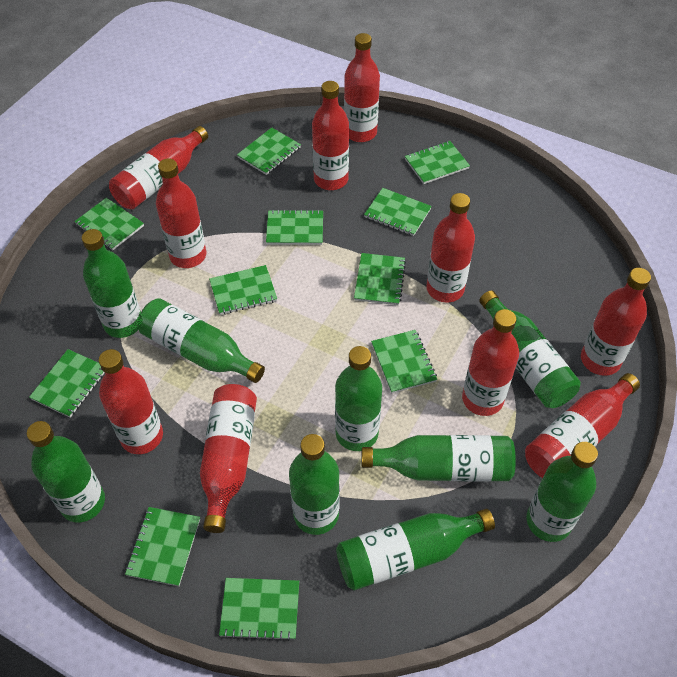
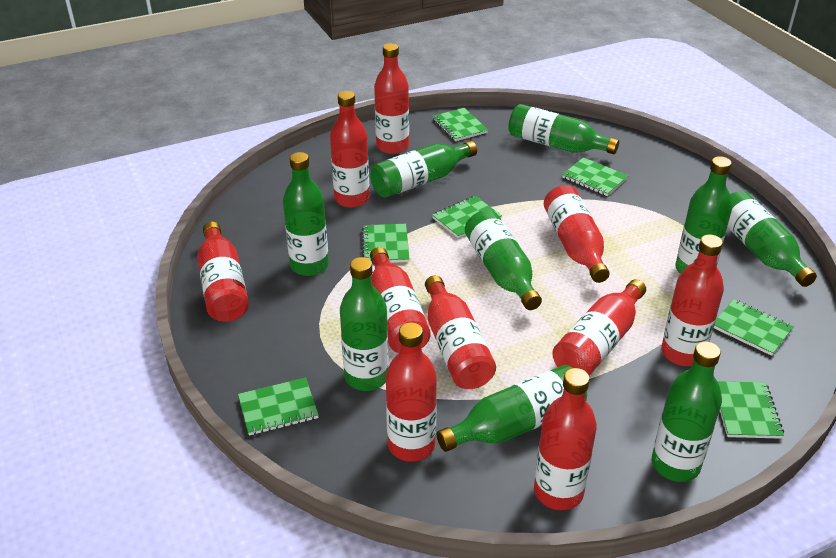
green notebook: 11 -> 7

